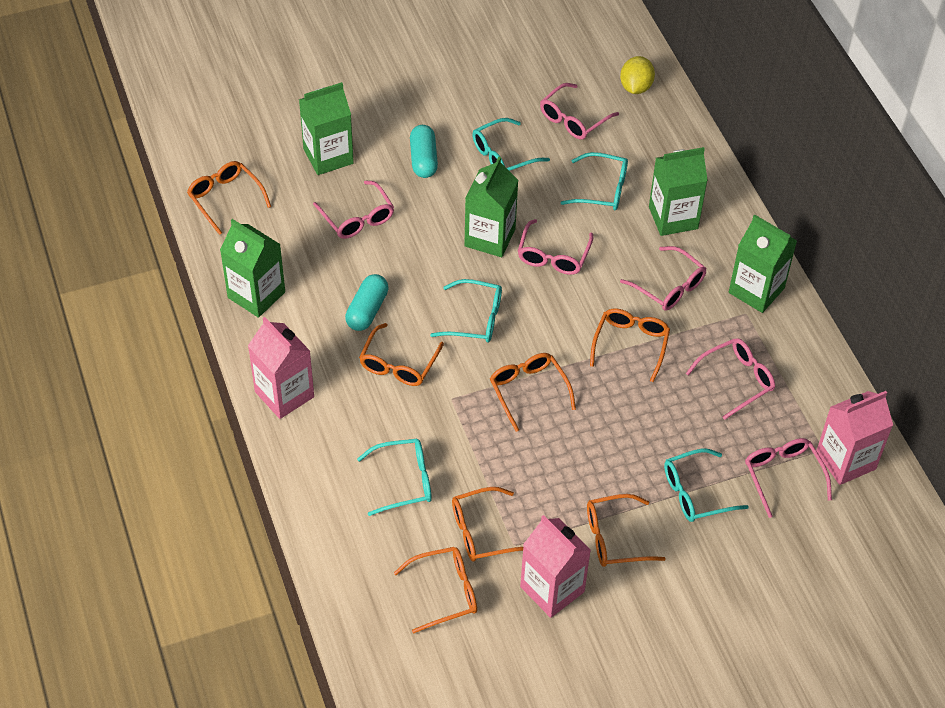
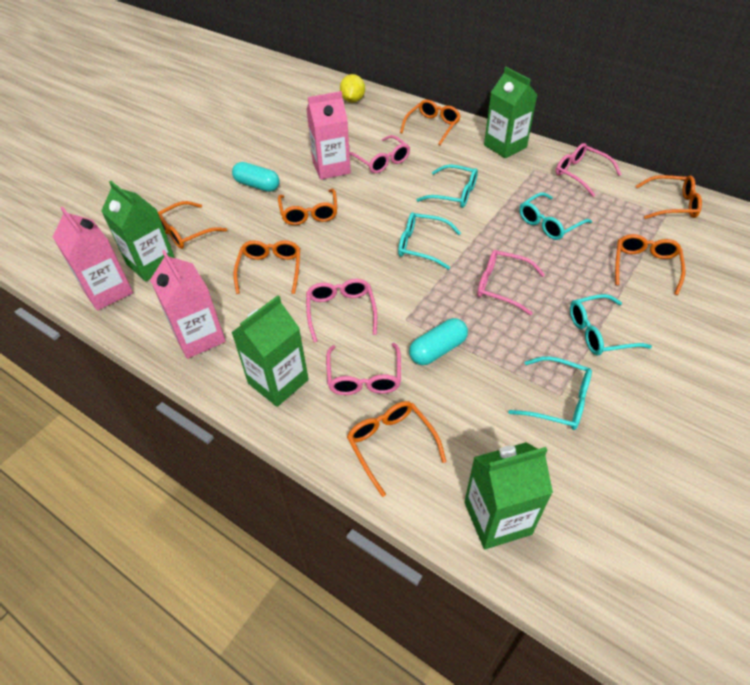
green carton: 5 -> 4
pink glasses: 6 -> 5

